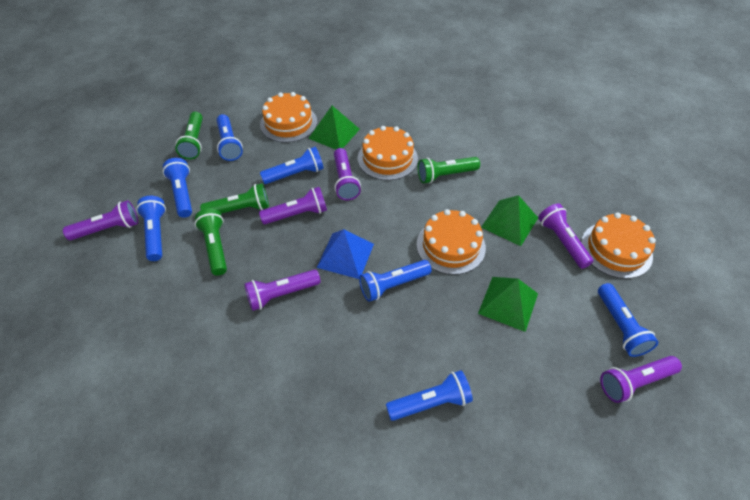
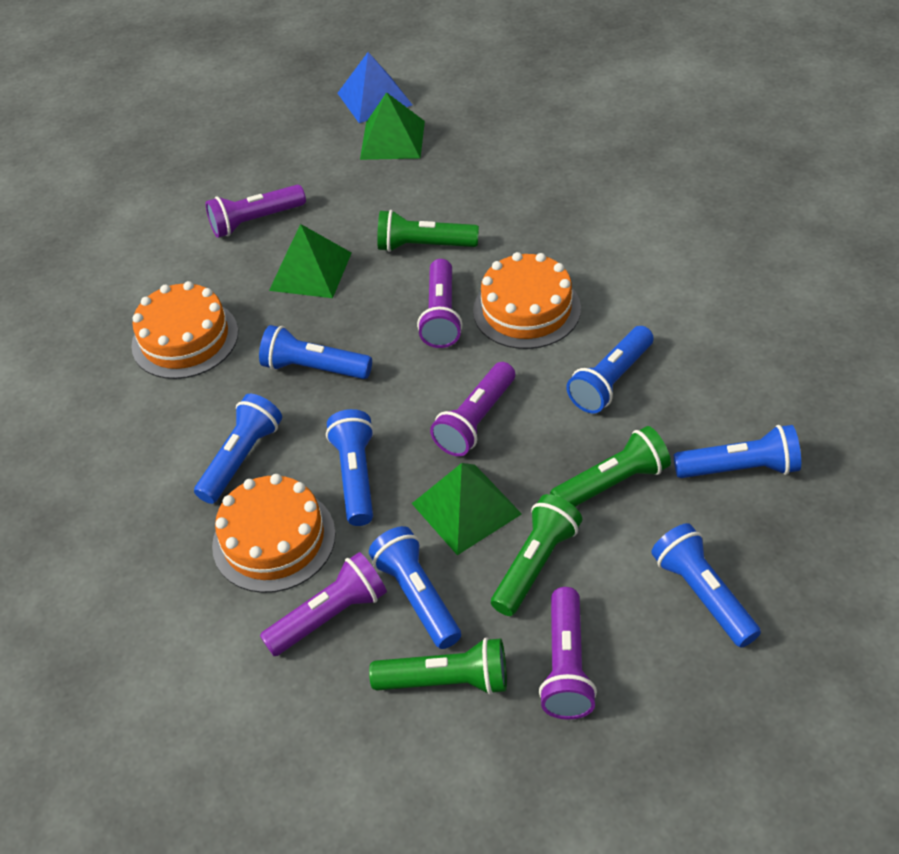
orange cake: 4 -> 3
purple flashlight: 6 -> 5

